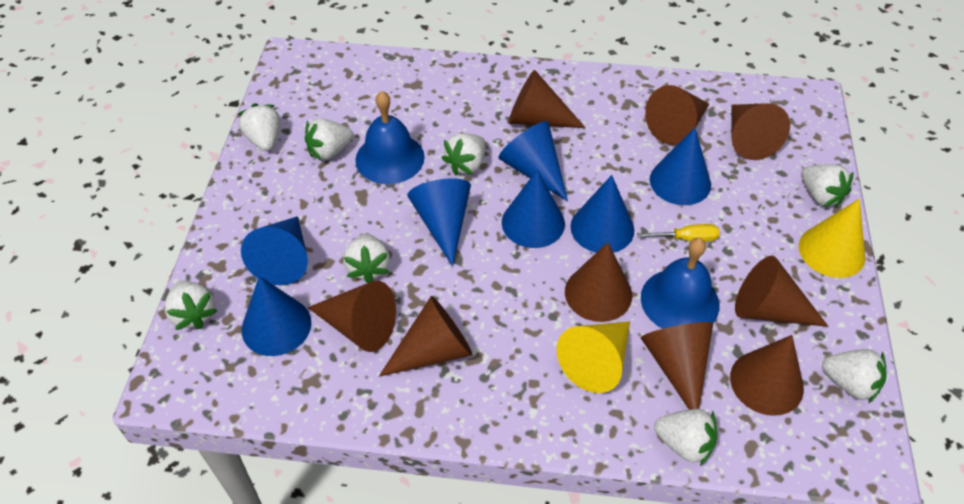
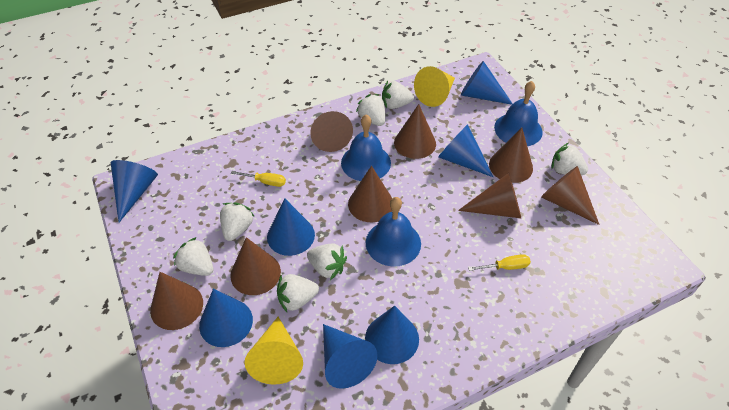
blue bell: 2 -> 3
brown cone: 9 -> 8
white strawberry: 8 -> 7
yellow screwdriver: 1 -> 2

